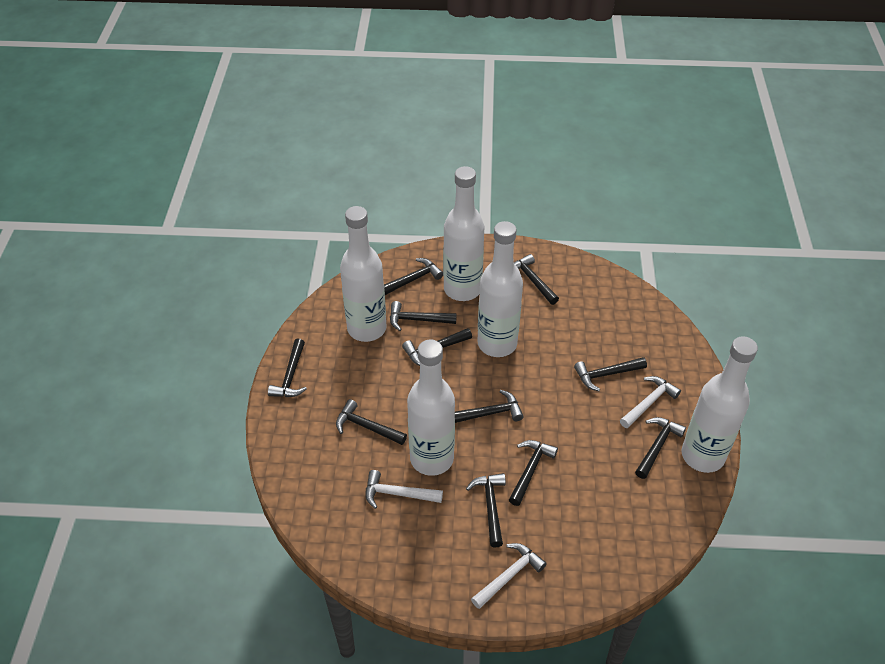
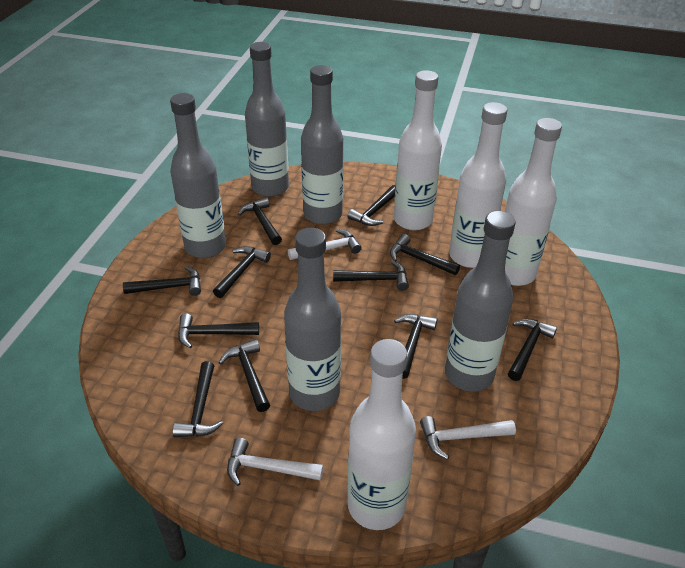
grey bottle: 0 -> 5
white bottle: 5 -> 4

